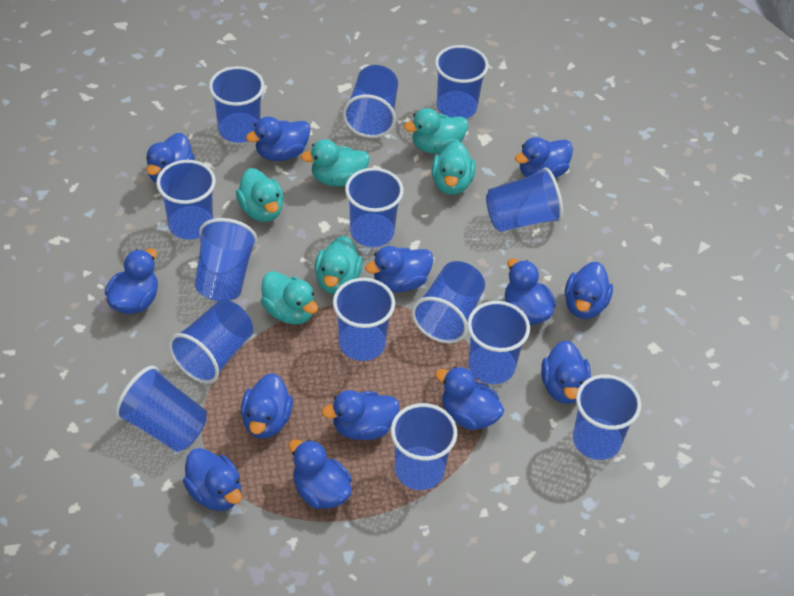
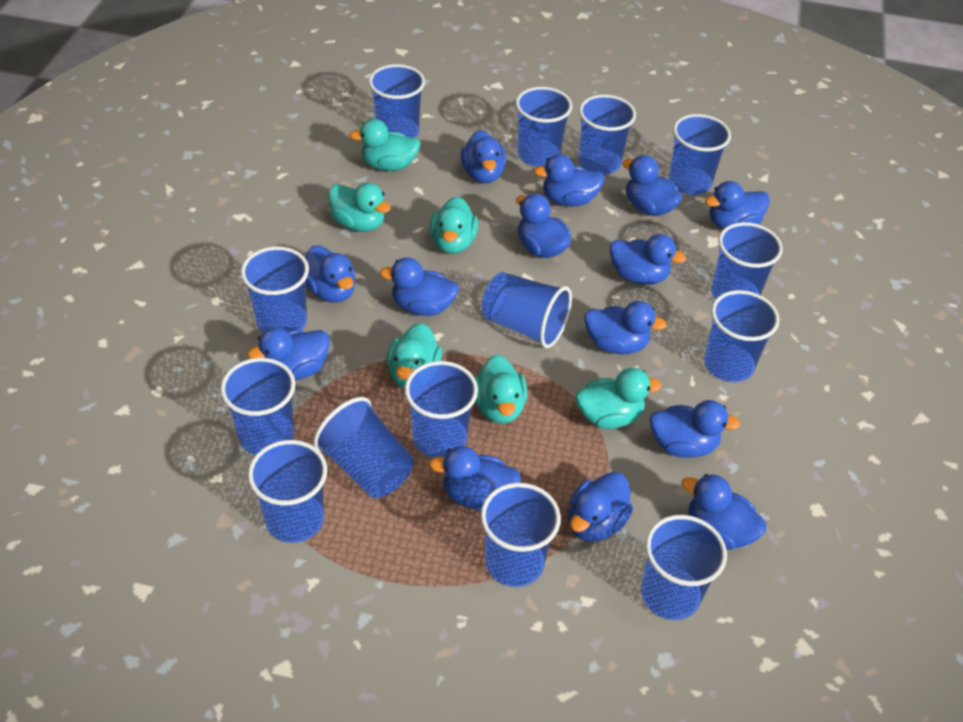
blue duck: 13 -> 14

